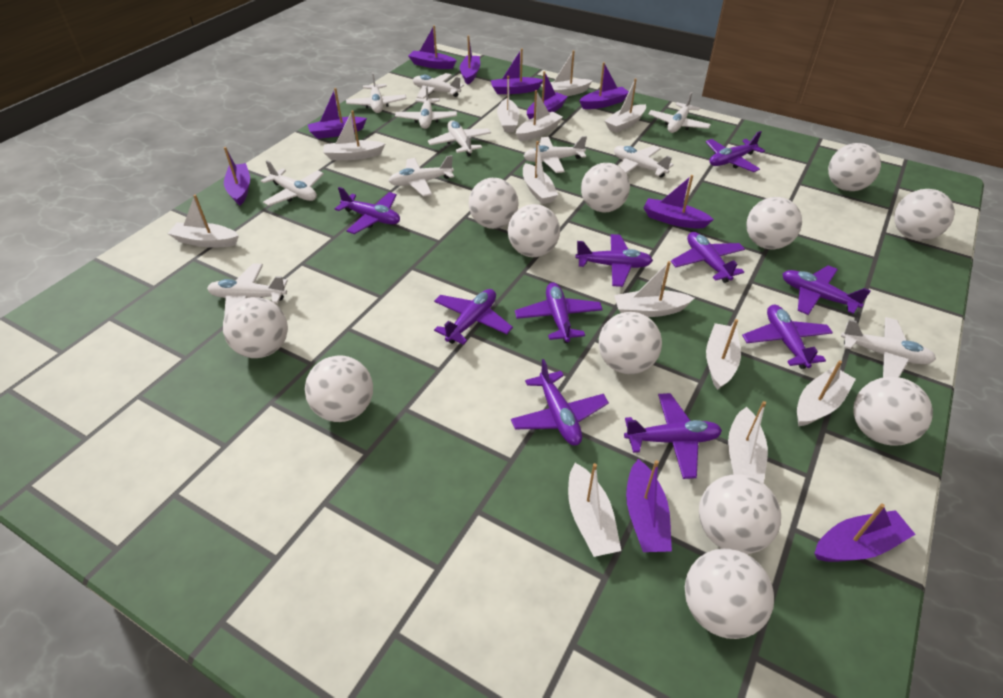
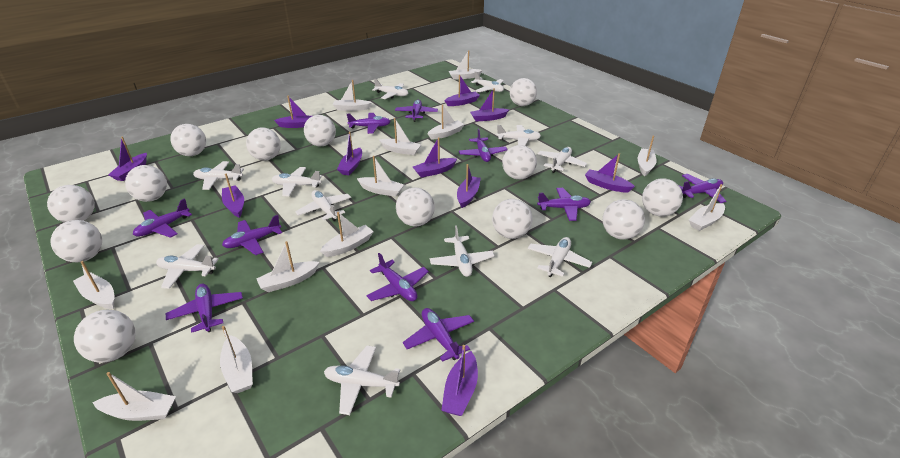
white ball: 12 -> 13

